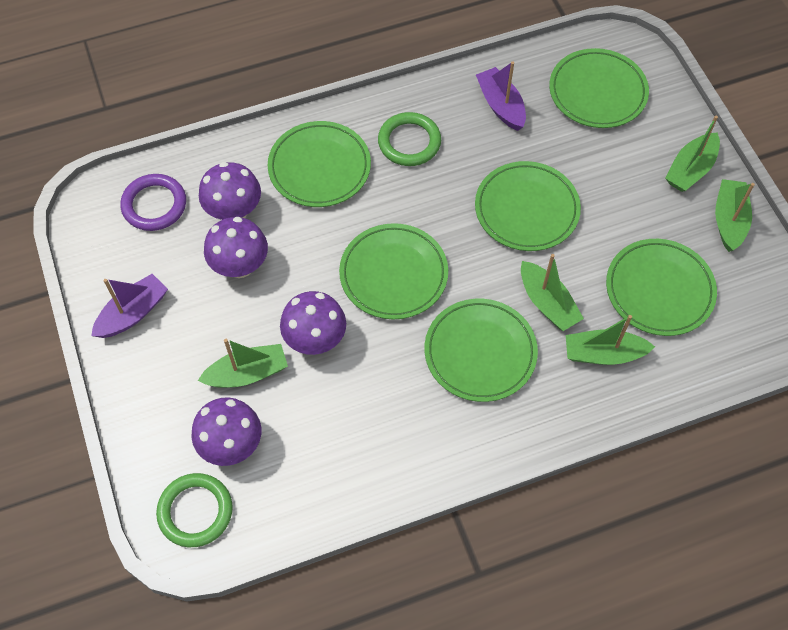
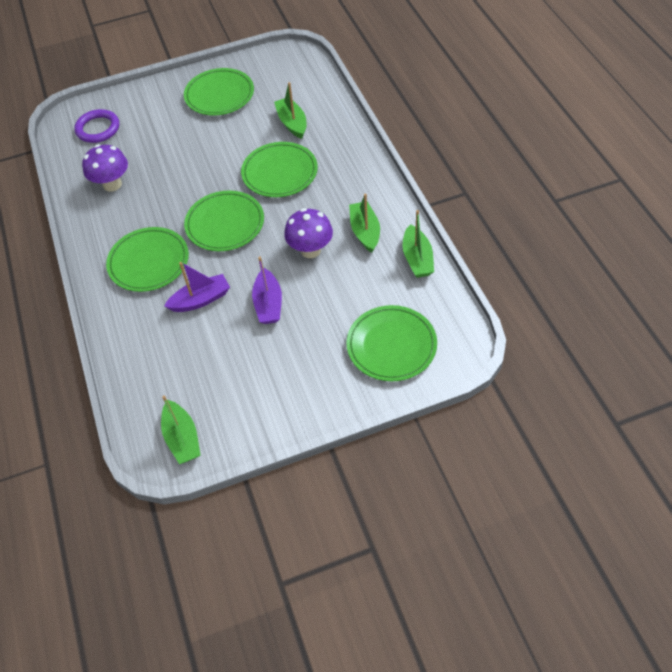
green boat: 5 -> 4
green plate: 6 -> 5
green ring: 2 -> 0
purple mushroom: 4 -> 2

